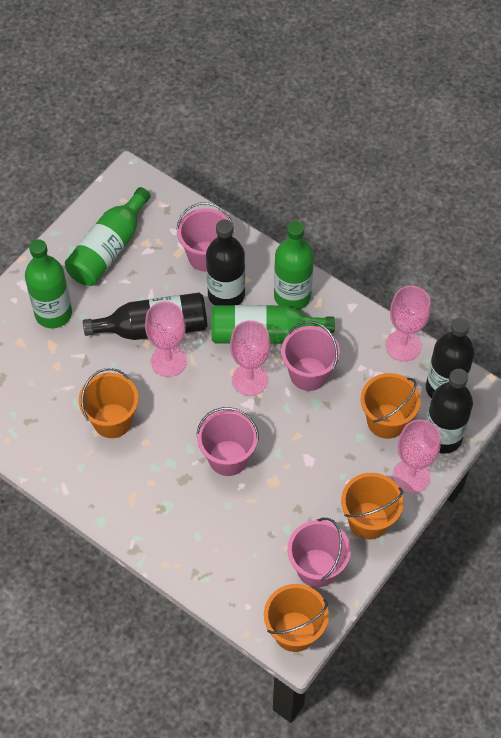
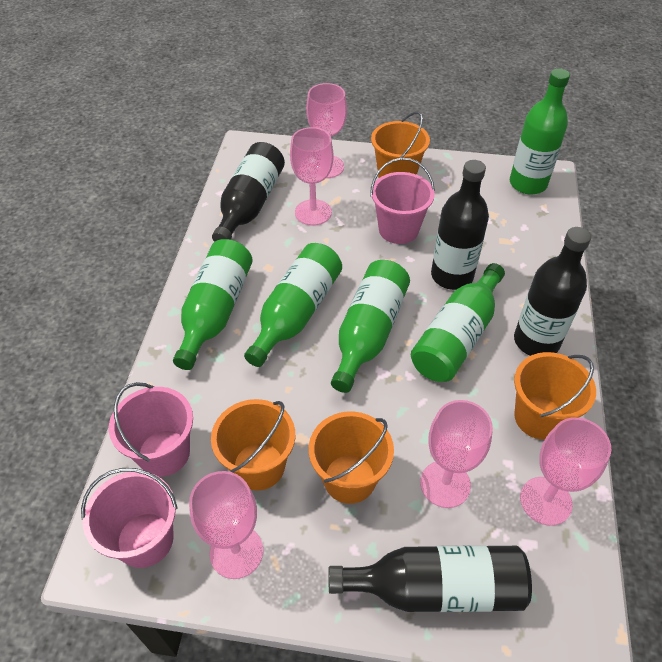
green bottle: 4 -> 5
pink bucket: 4 -> 3
pink goblet: 4 -> 5

